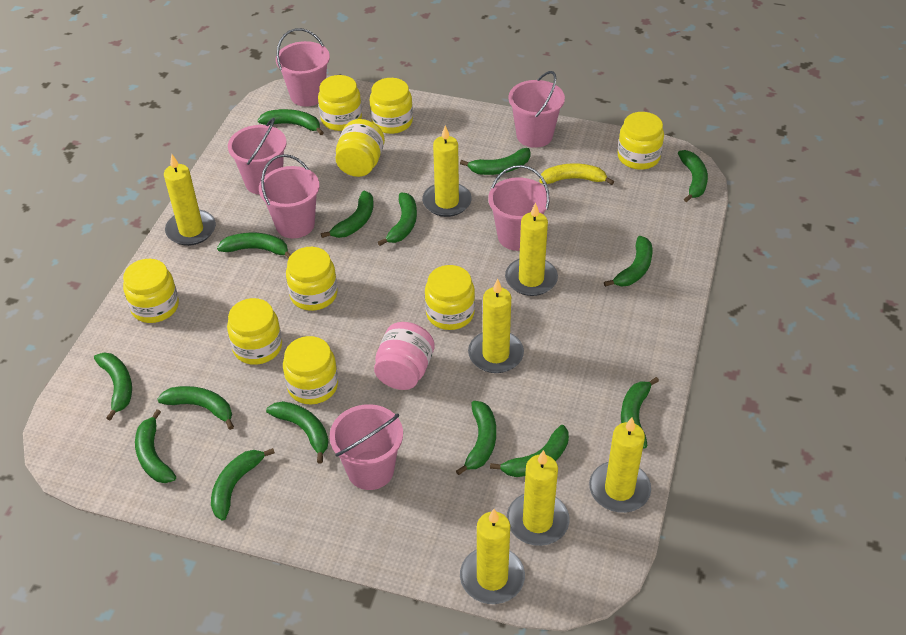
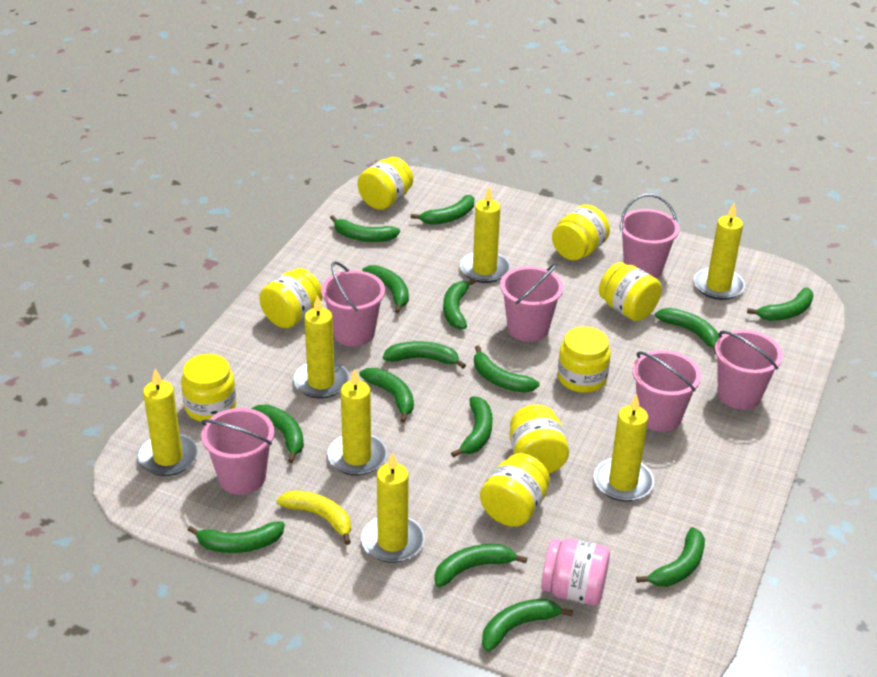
yellow jar: 9 -> 8

